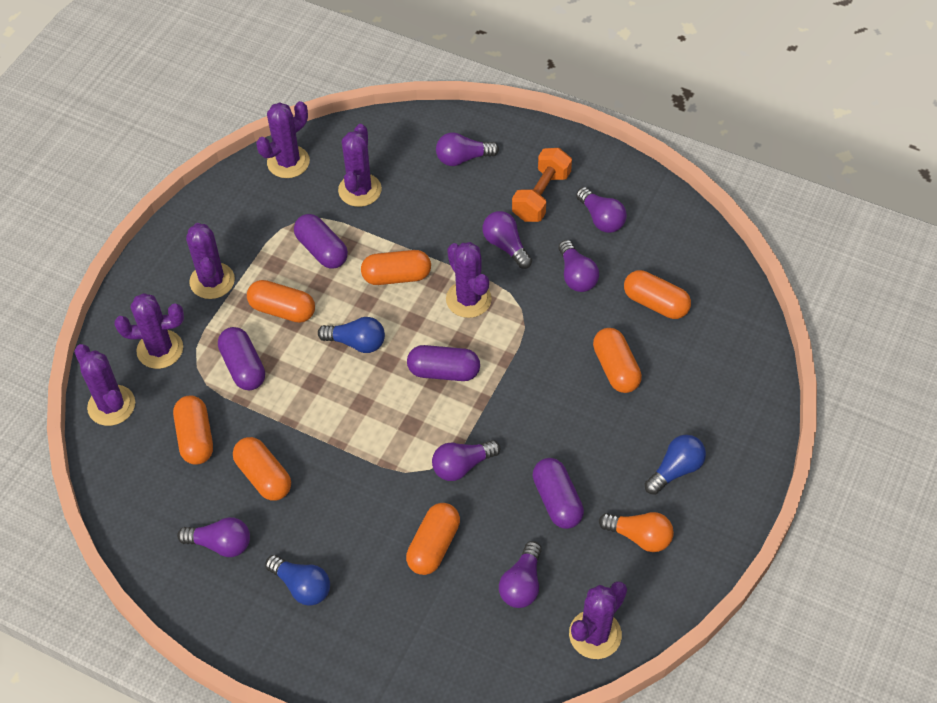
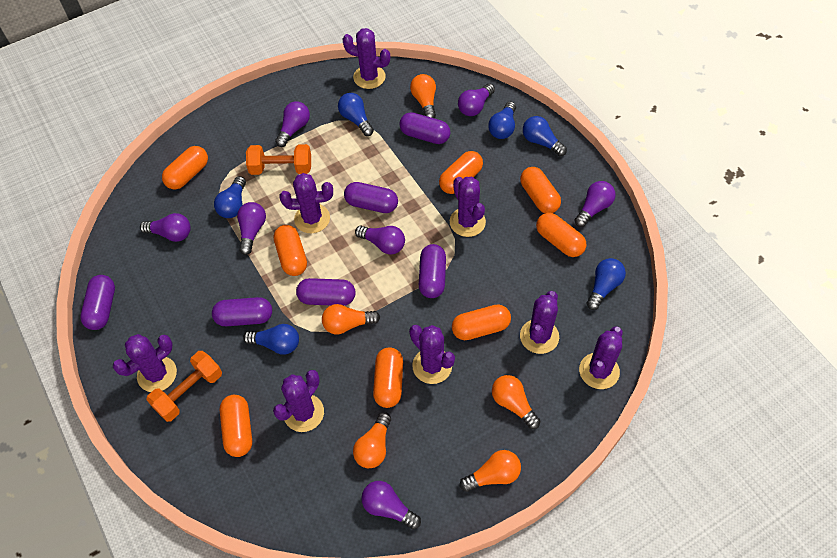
blue light bulb: 3 -> 6
orange capsule: 7 -> 8
orange dumbbell: 1 -> 2
orange light bulb: 1 -> 5
purple cactus: 7 -> 8
purple capsule: 4 -> 6

